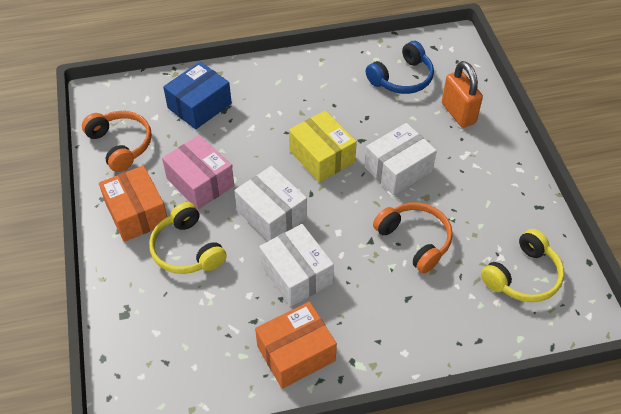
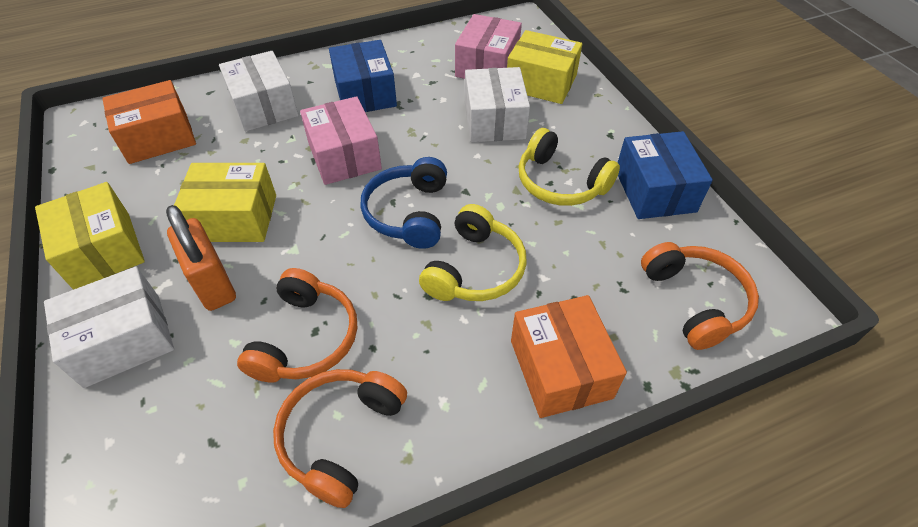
blue box: 1 -> 2
orange headphones: 2 -> 3
pink box: 1 -> 2
yellow box: 1 -> 3

